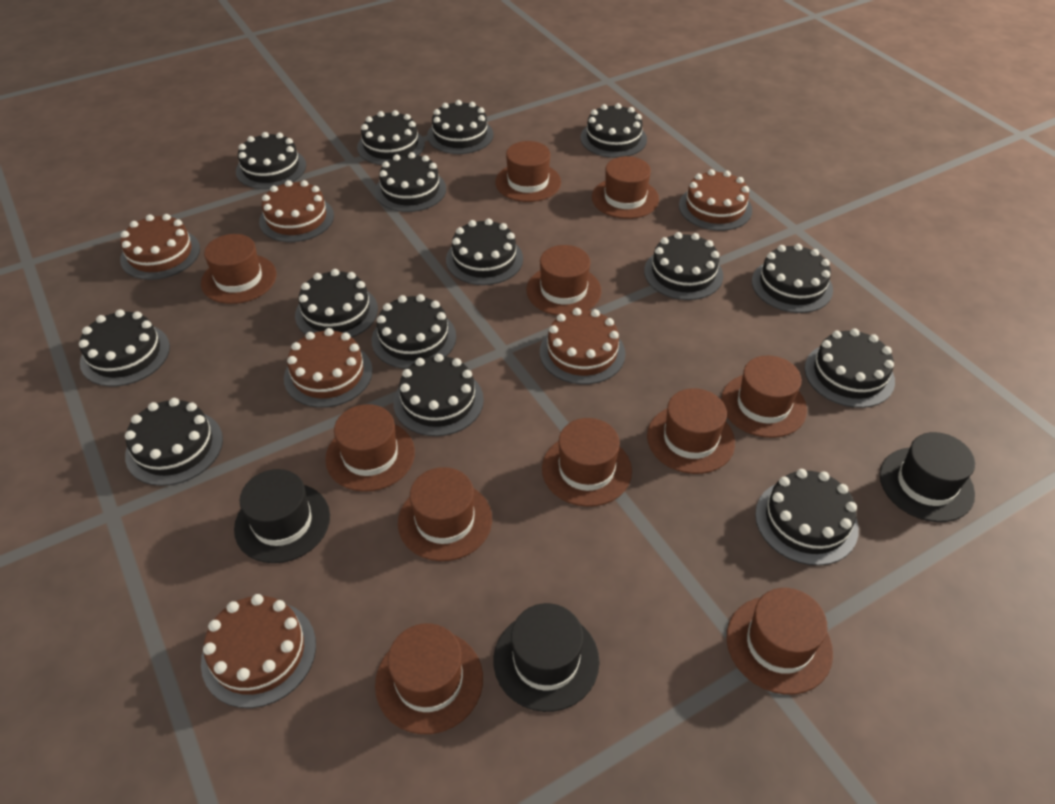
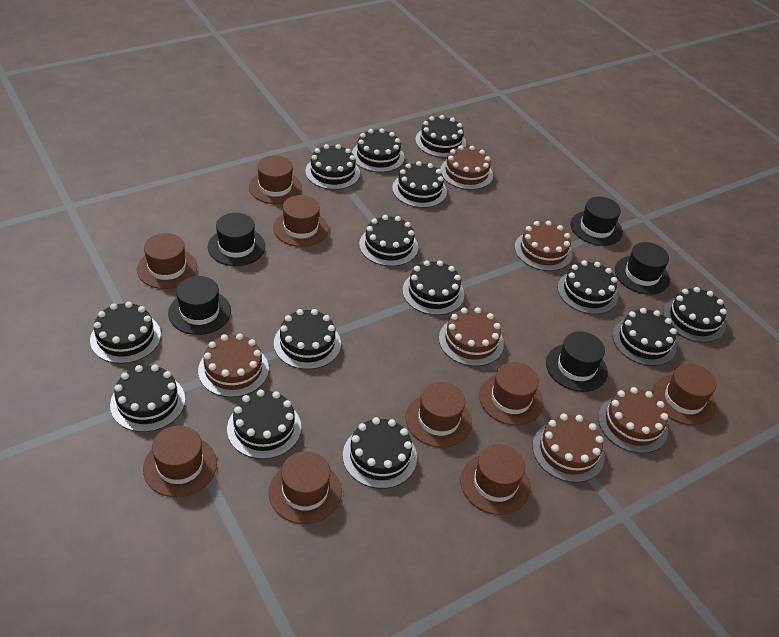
black cake: 15 -> 14
black hat: 3 -> 5
brown hat: 11 -> 9

